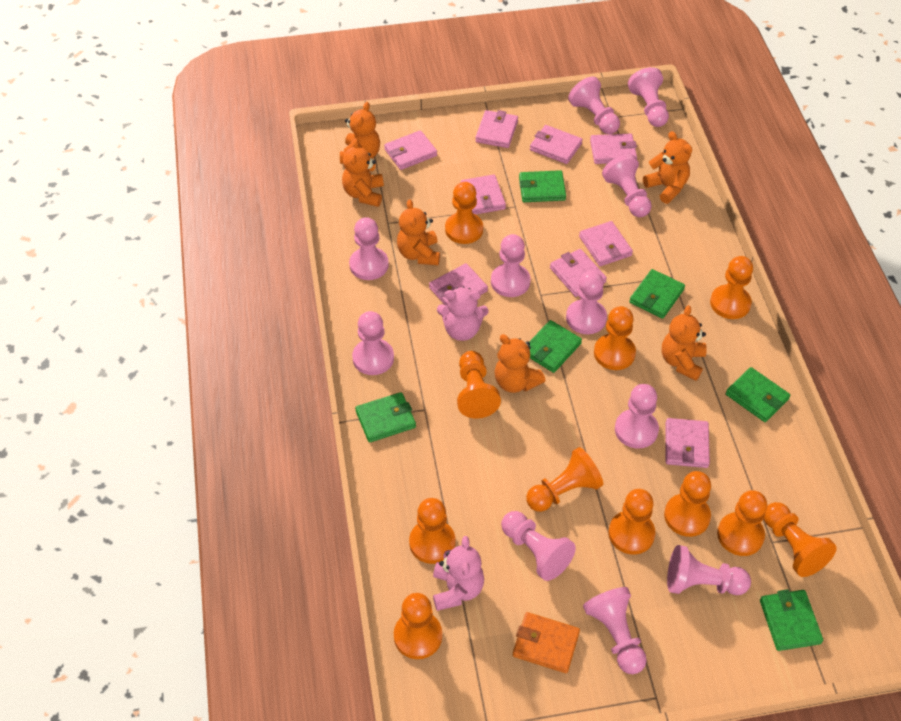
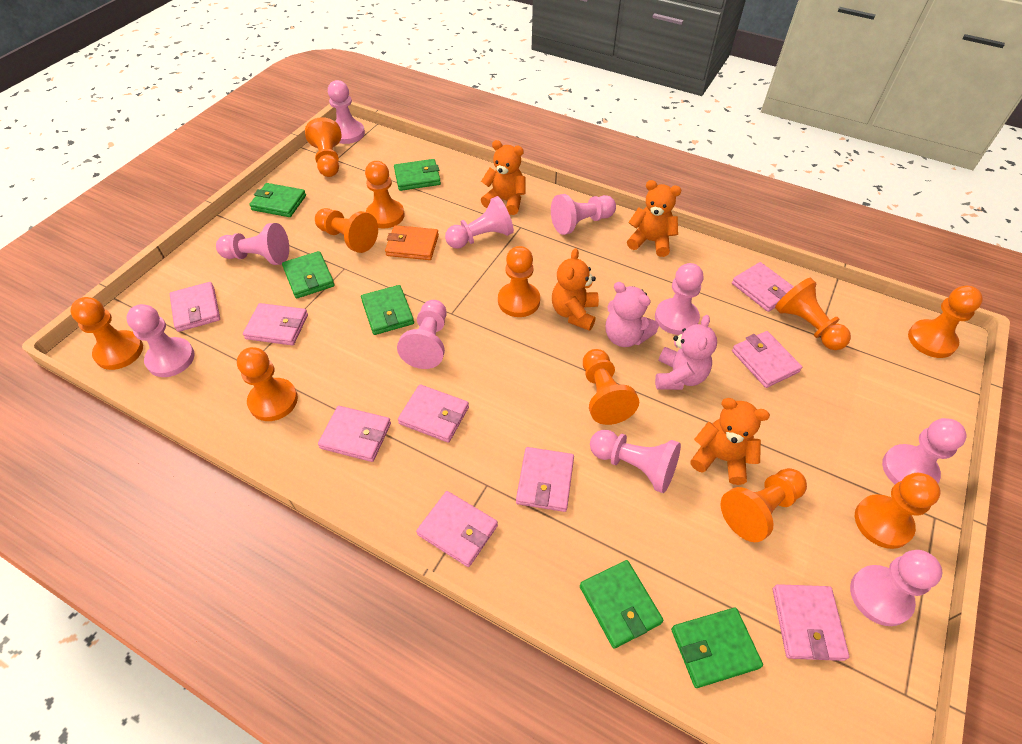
orange teddy bear: 6 -> 4
pink pawn: 11 -> 10

